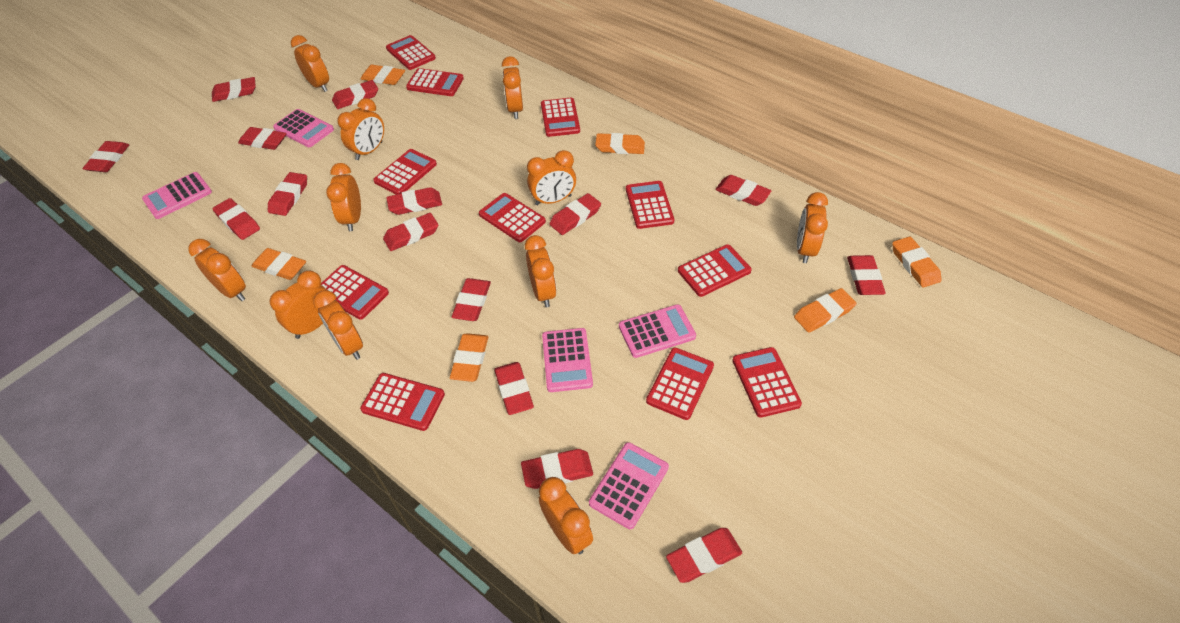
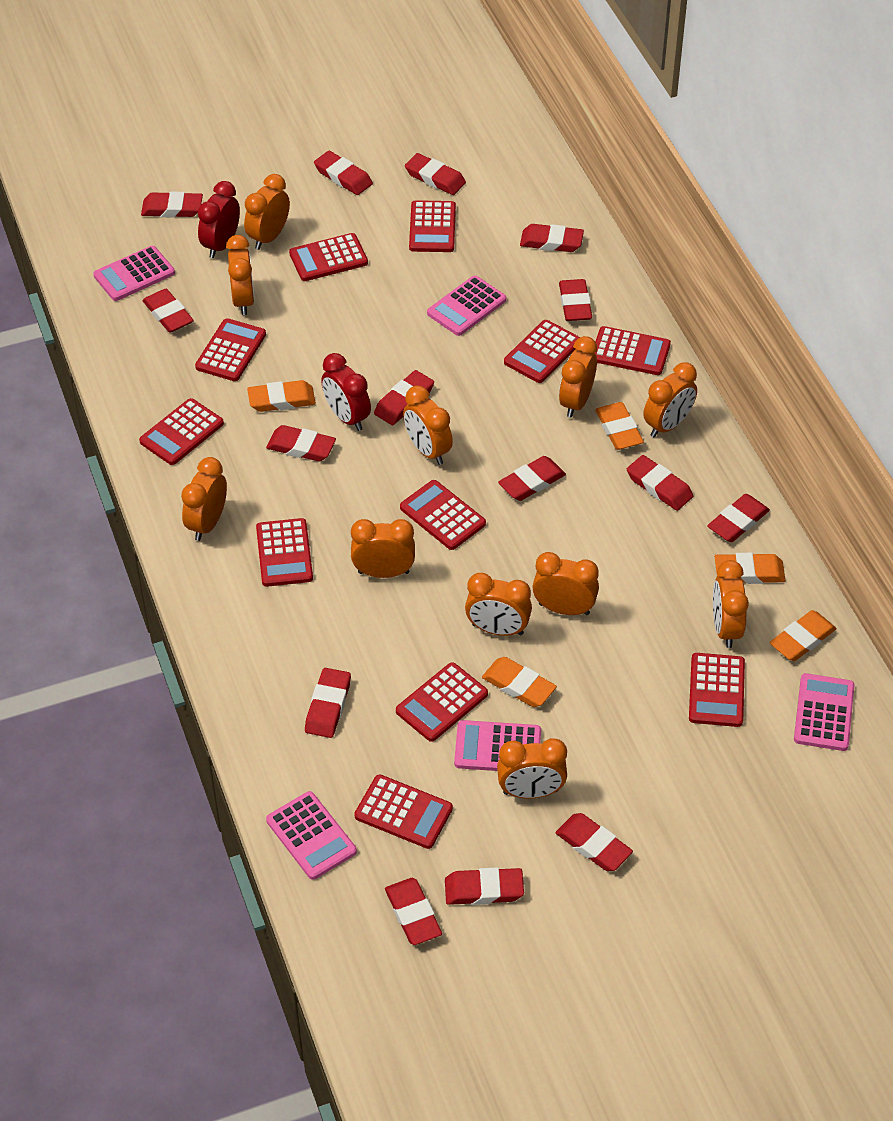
orange eraser: 6 -> 5
red clock: 0 -> 2

